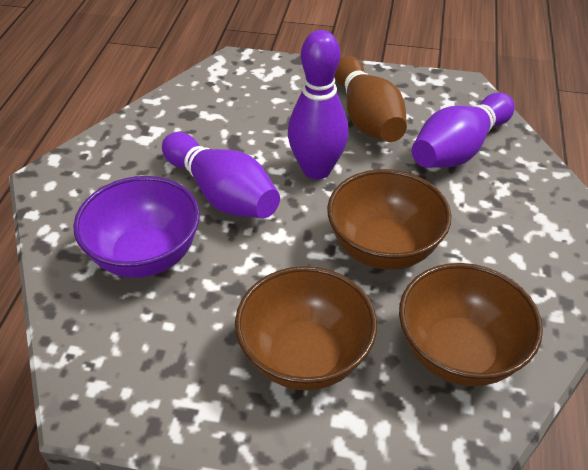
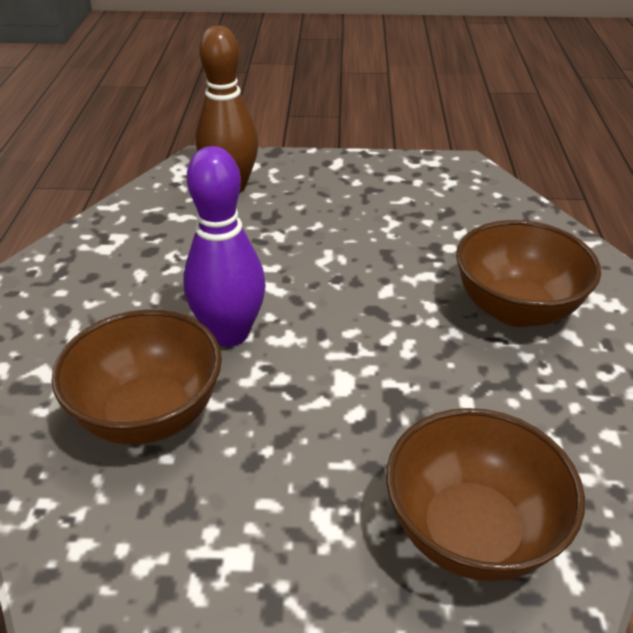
purple bowl: 1 -> 0
purple bowling pin: 3 -> 1

